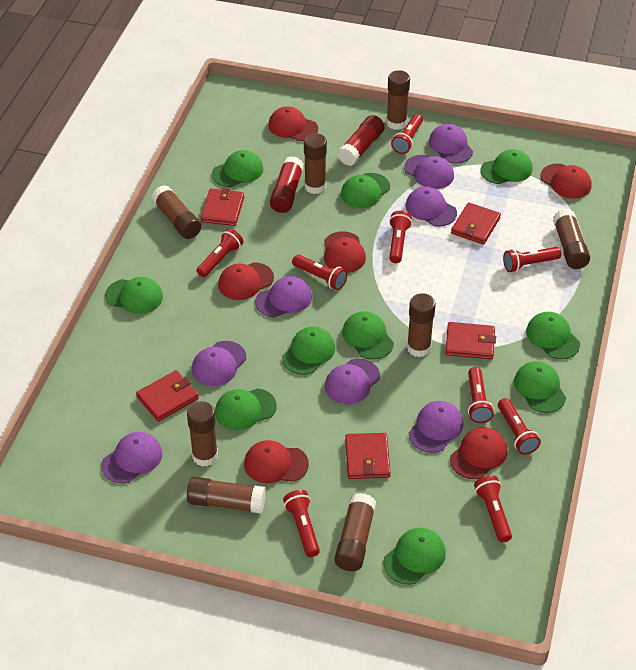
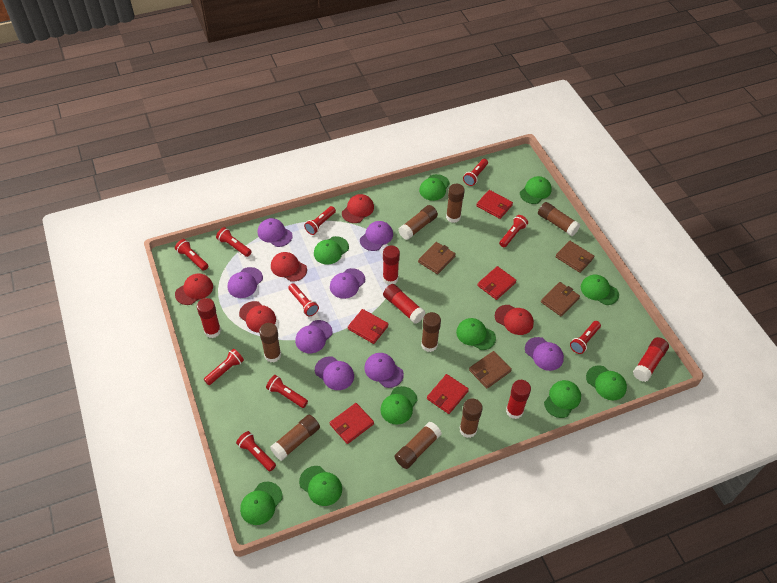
brown wallet: 0 -> 4
red cap: 6 -> 5
red flashlight: 9 -> 10
red glue stick: 2 -> 5

